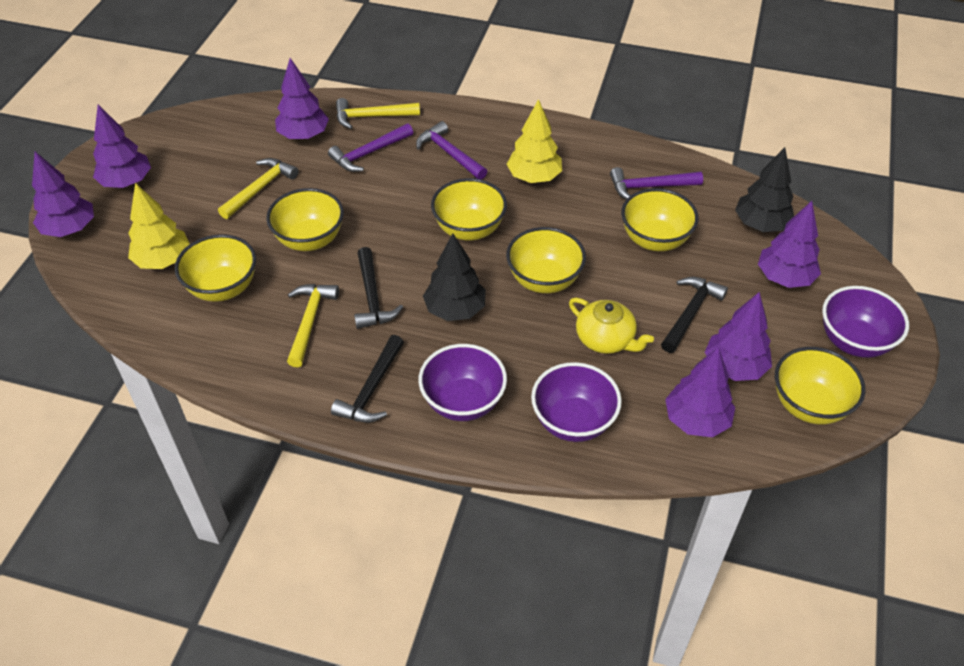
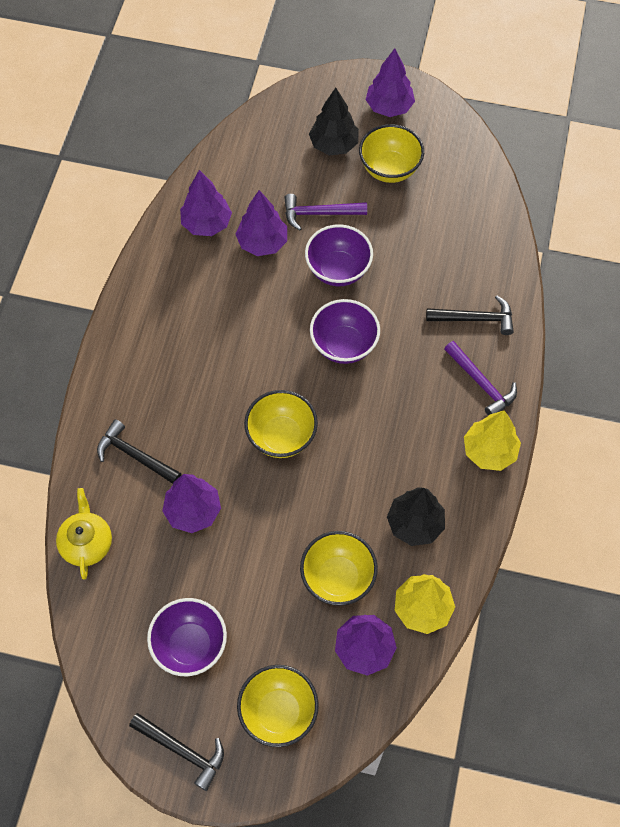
purple hammer: 3 -> 2
purple tree: 6 -> 5
yellow bowl: 6 -> 4
yellow hammer: 3 -> 0

